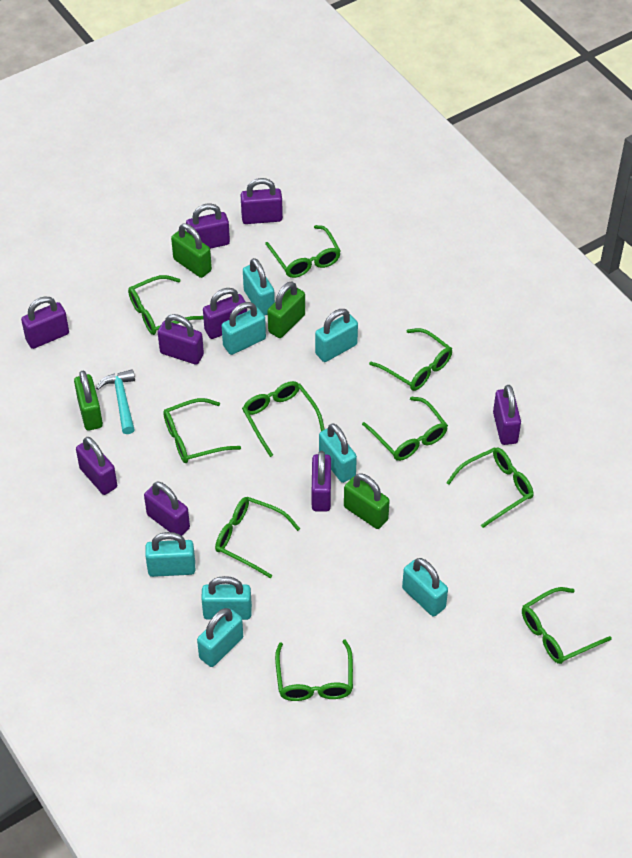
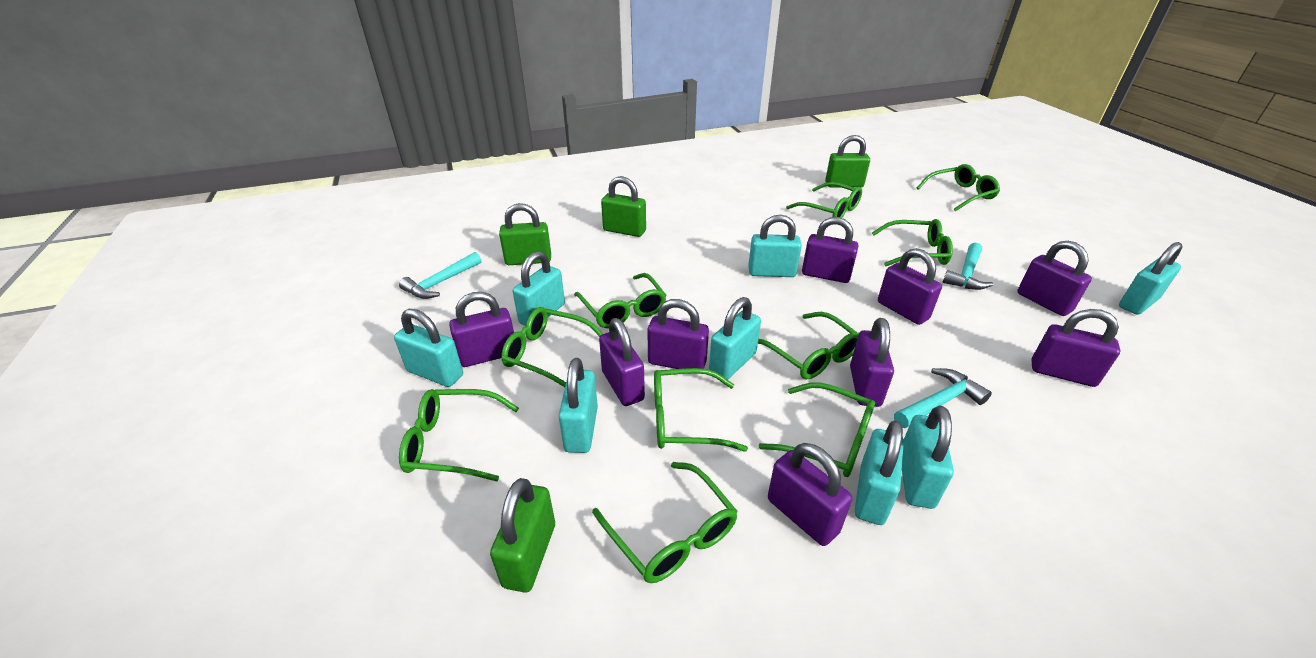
turquoise hammer: 1 -> 3

